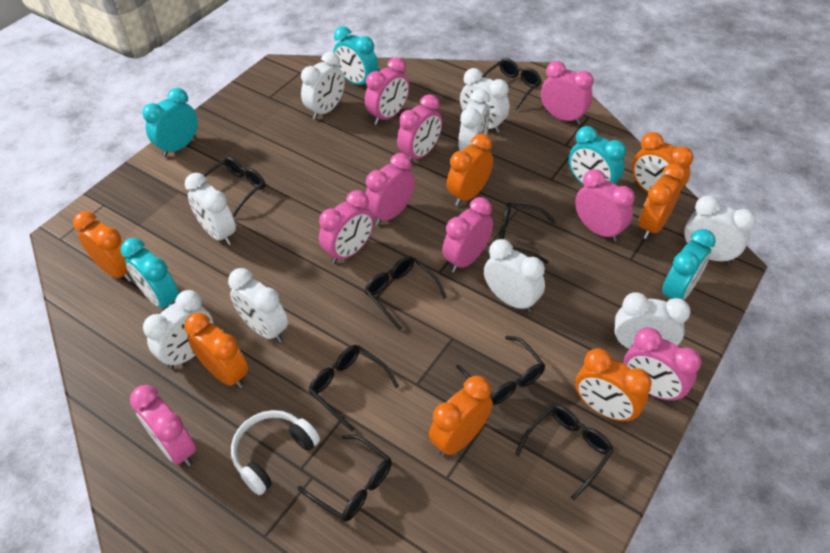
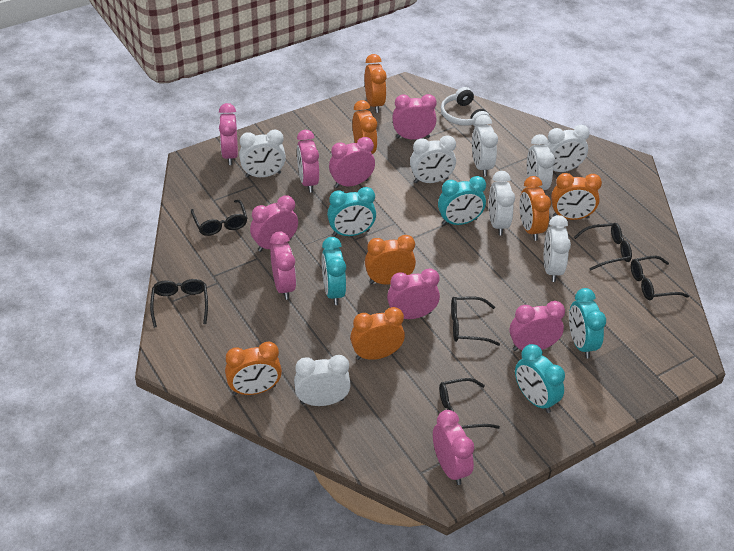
black glasses: 8 -> 6
white clock: 9 -> 8

